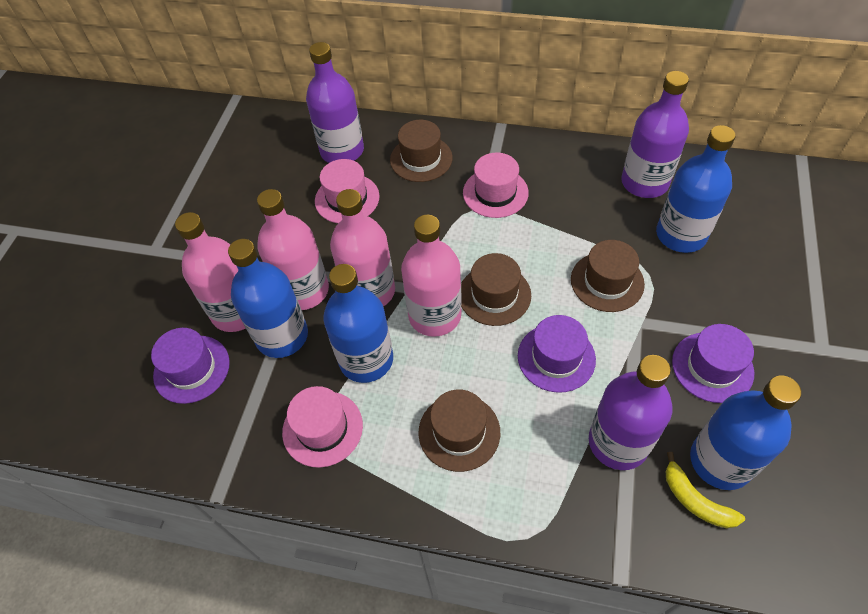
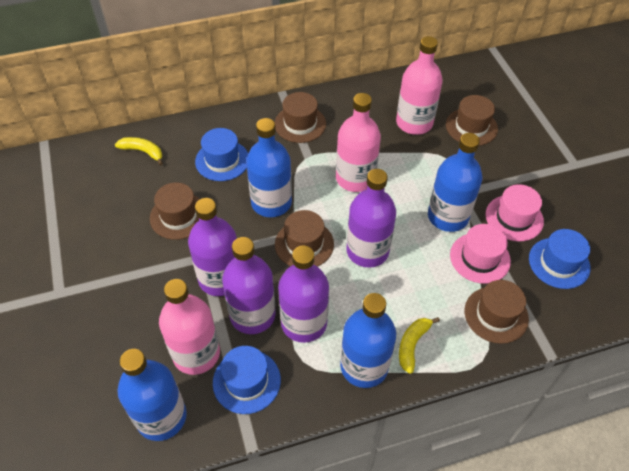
blue hat: 0 -> 3
brown hat: 4 -> 5
pink bottle: 4 -> 3
pink hat: 3 -> 2
purple bottle: 3 -> 4
purple hat: 3 -> 0
yellow banana: 1 -> 2

